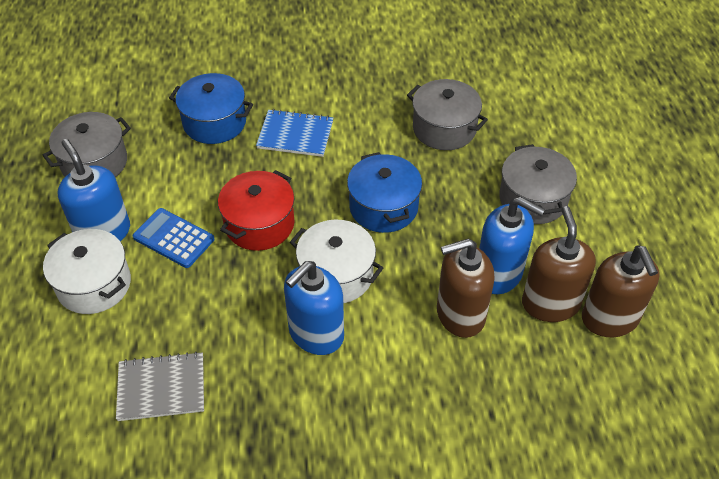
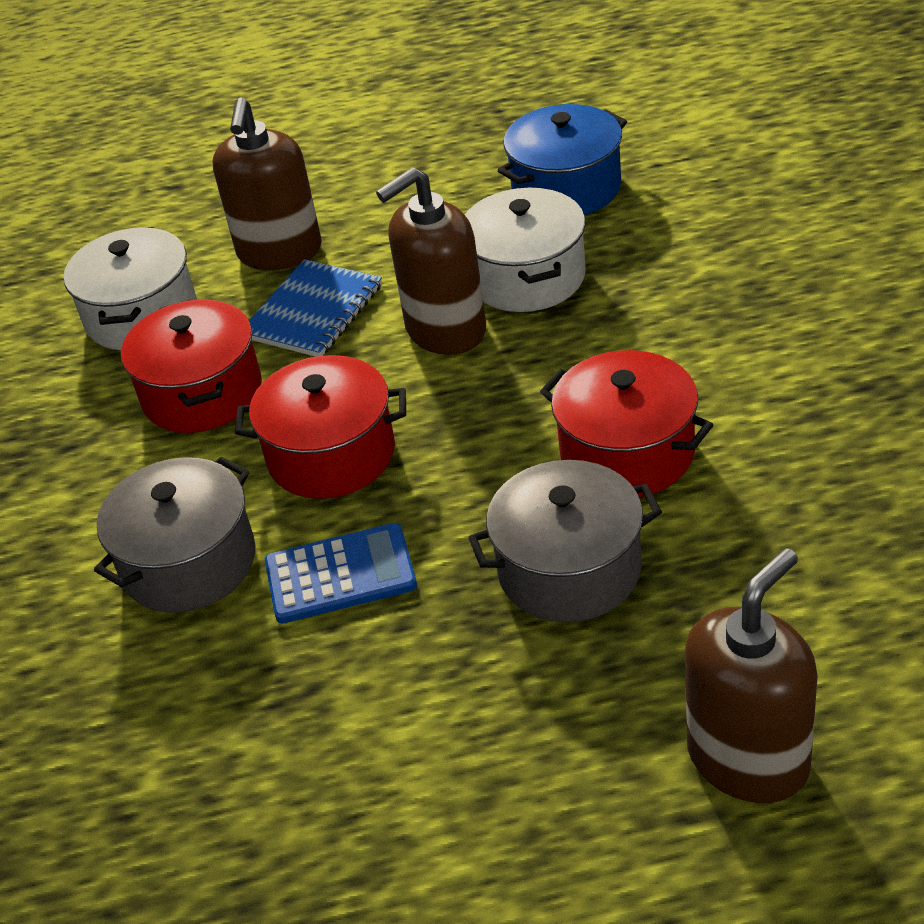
blue pot: 2 -> 1
blue soap dispenser: 3 -> 0
grey notebook: 1 -> 0
grey pot: 3 -> 2
red pot: 1 -> 3

